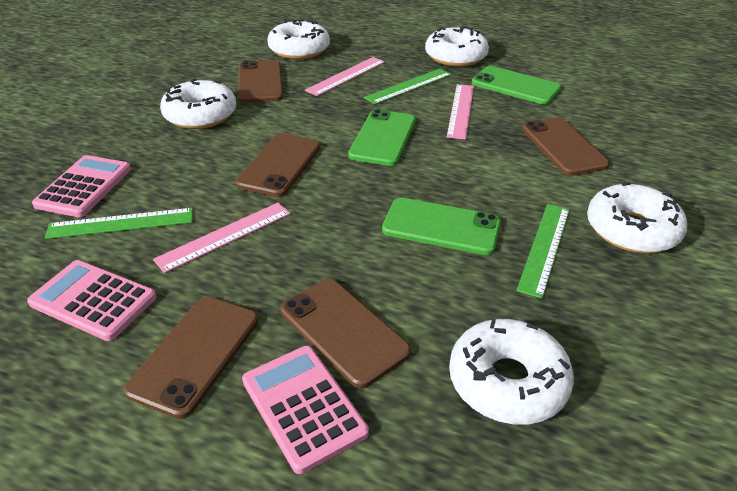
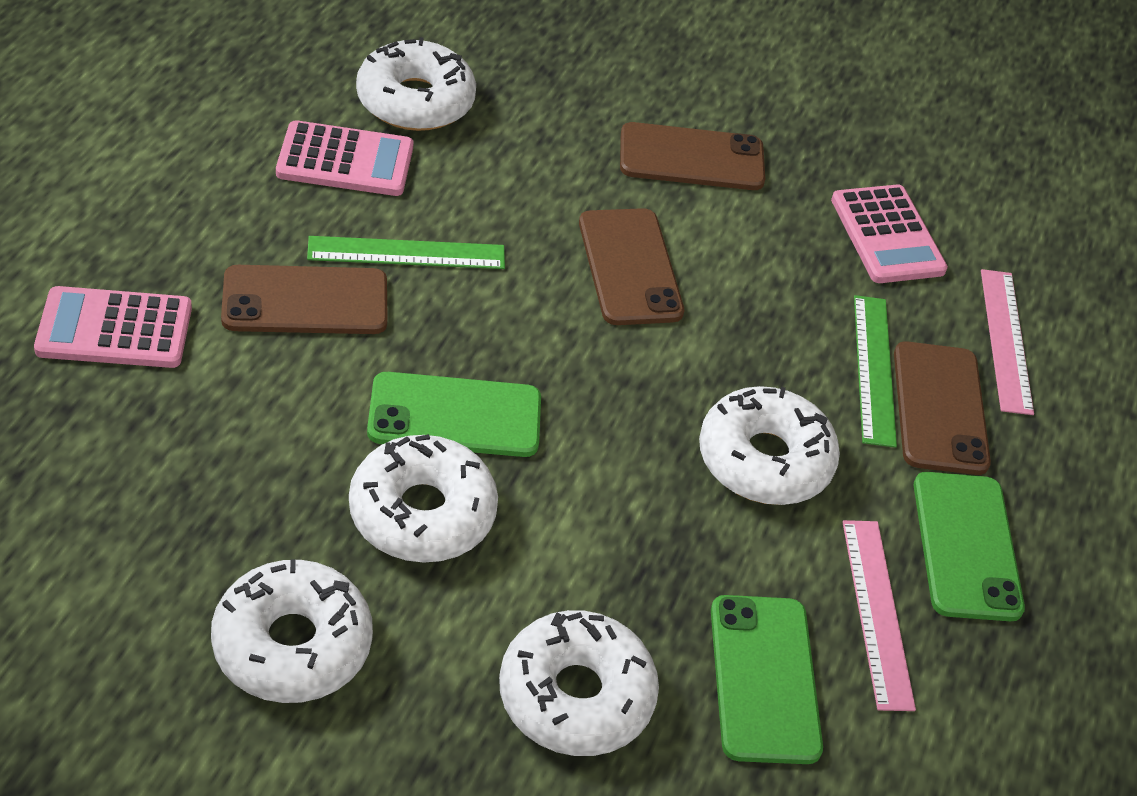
brown phone: 5 -> 4
green ruler: 3 -> 2
pink ruler: 3 -> 2

